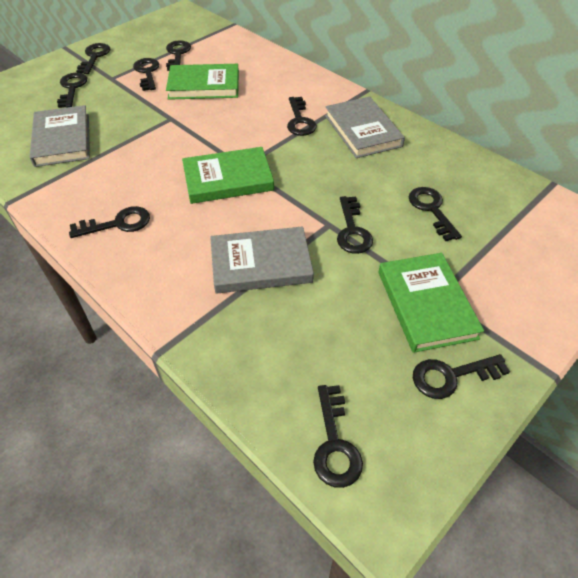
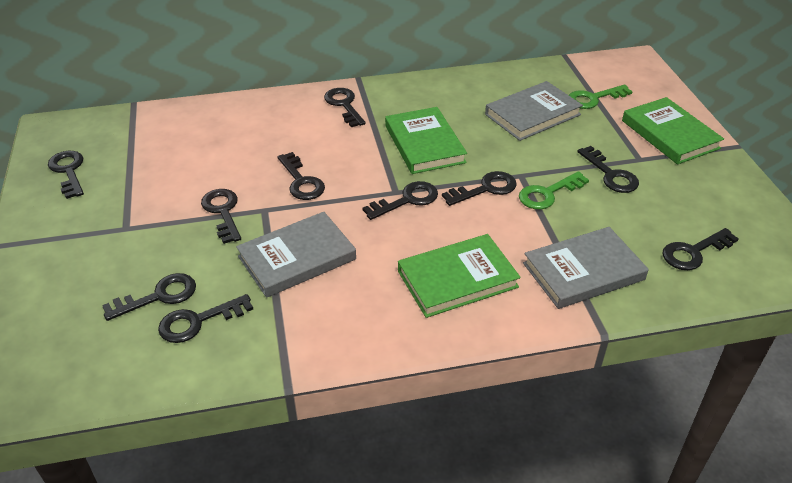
green key: 0 -> 2

